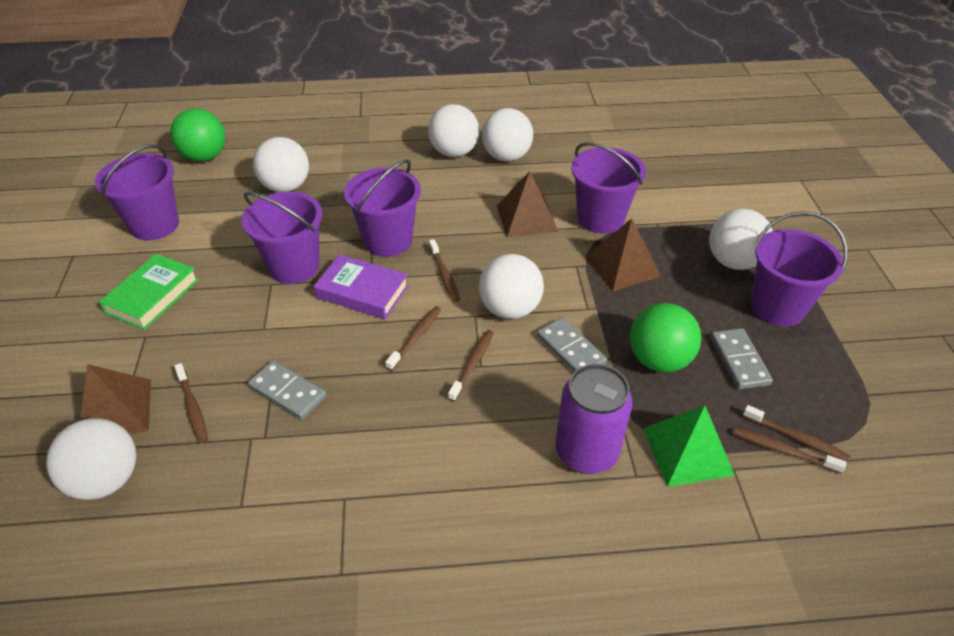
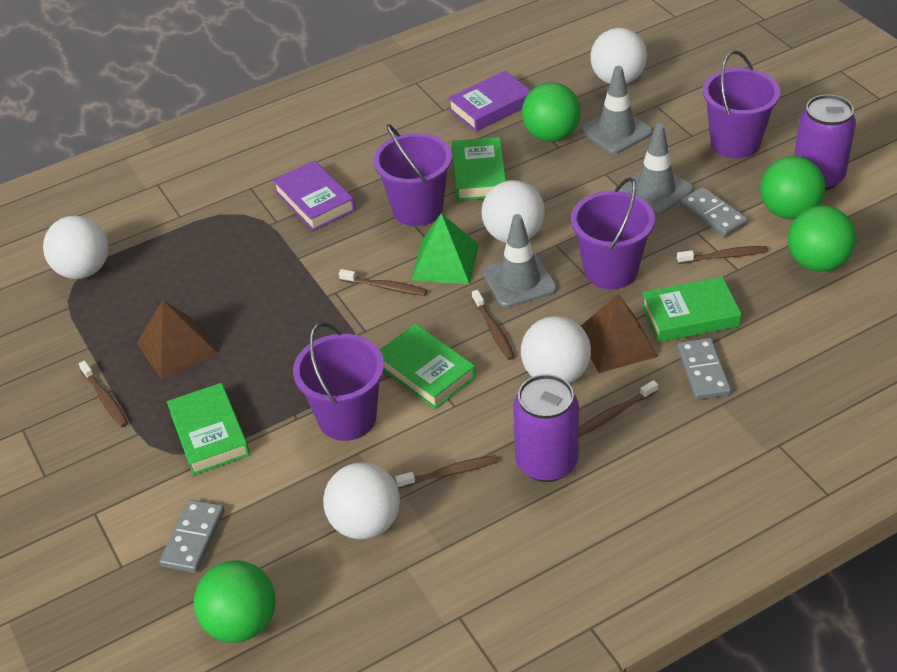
brown pyramid: 3 -> 2
green ball: 2 -> 4
green book: 1 -> 4
grey traffic cone: 0 -> 3
purple book: 1 -> 2
purple bucket: 5 -> 4
purple can: 1 -> 2
white ball: 6 -> 5

